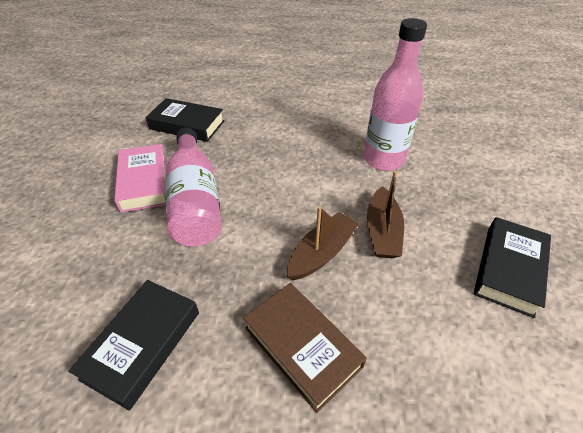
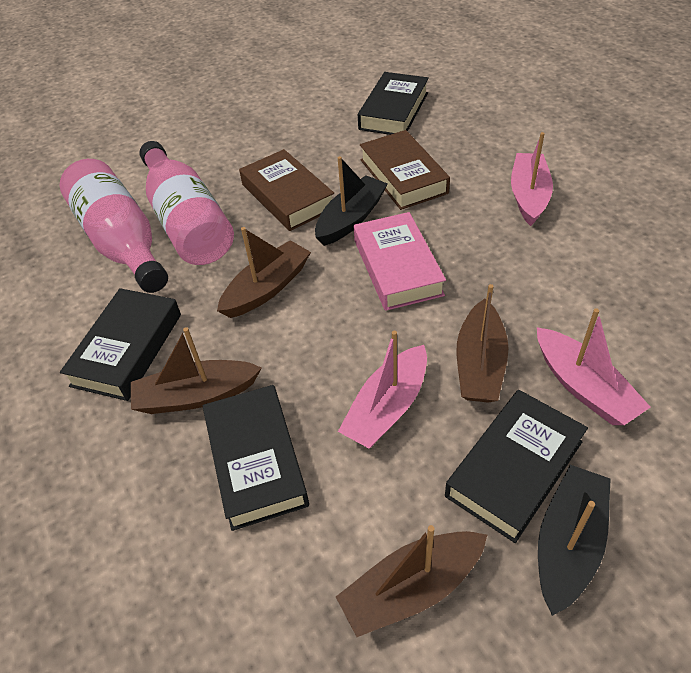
black boat: 0 -> 2
black book: 3 -> 4
brown boat: 2 -> 4
brown book: 1 -> 2
pink boat: 0 -> 3

